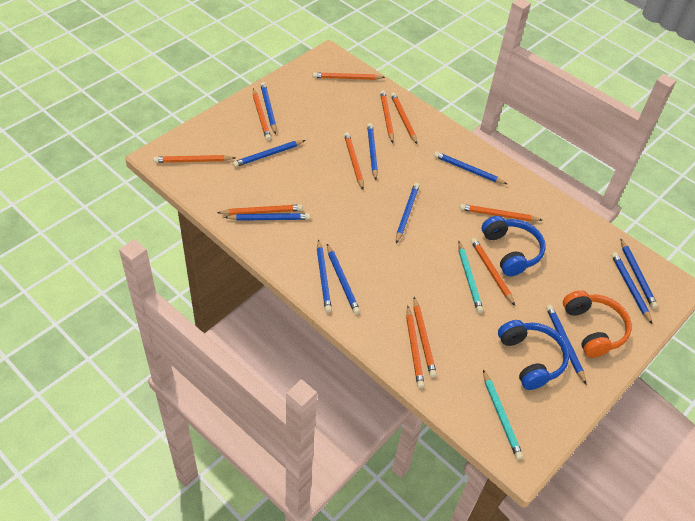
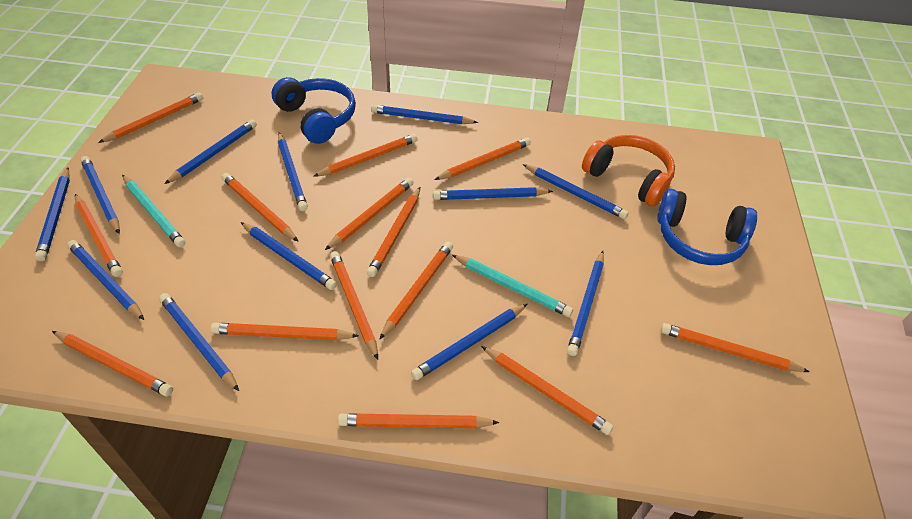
blue pencil: 11 -> 12
orange pencil: 11 -> 14

